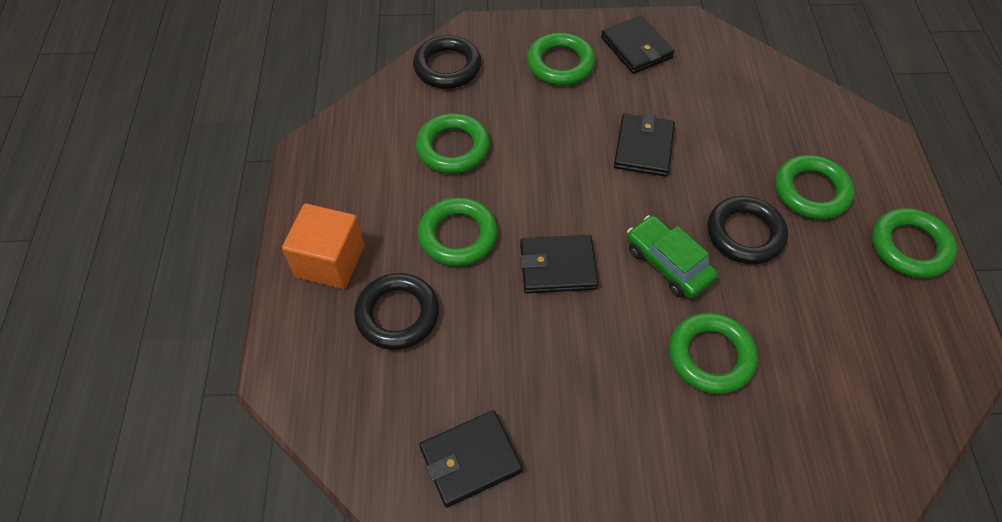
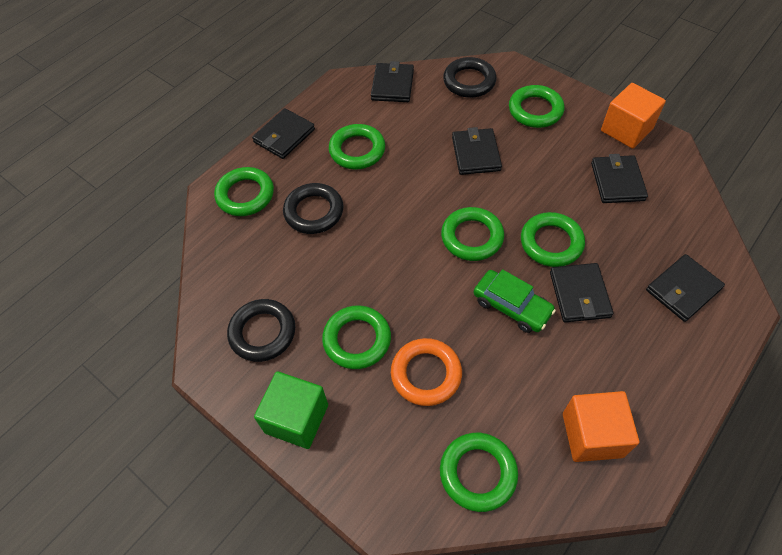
black wallet: 4 -> 6
green cube: 0 -> 1
green ring: 6 -> 7
orange cube: 1 -> 2
orange ring: 0 -> 1

